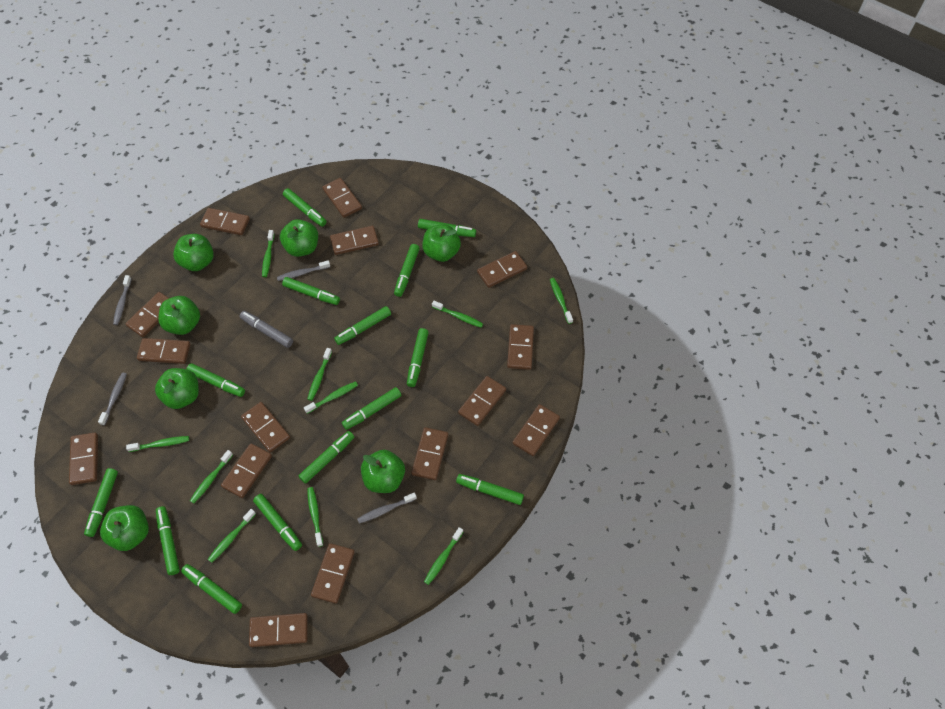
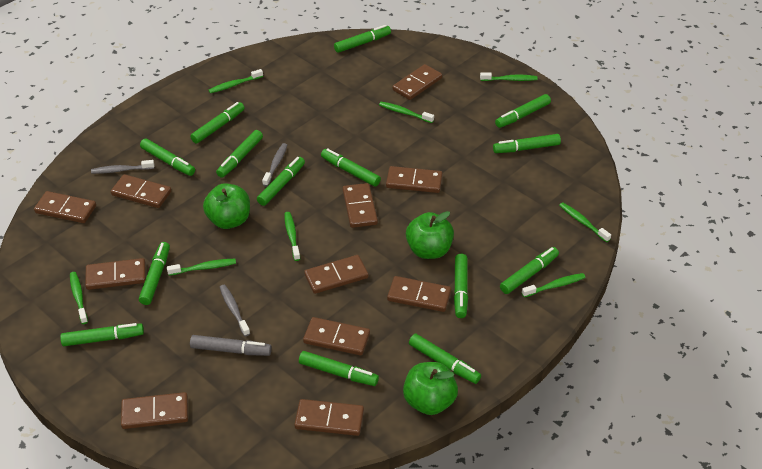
brown domino: 15 -> 11
green apple: 7 -> 3
green toothbrush: 10 -> 8
grey toothbrush: 4 -> 3

